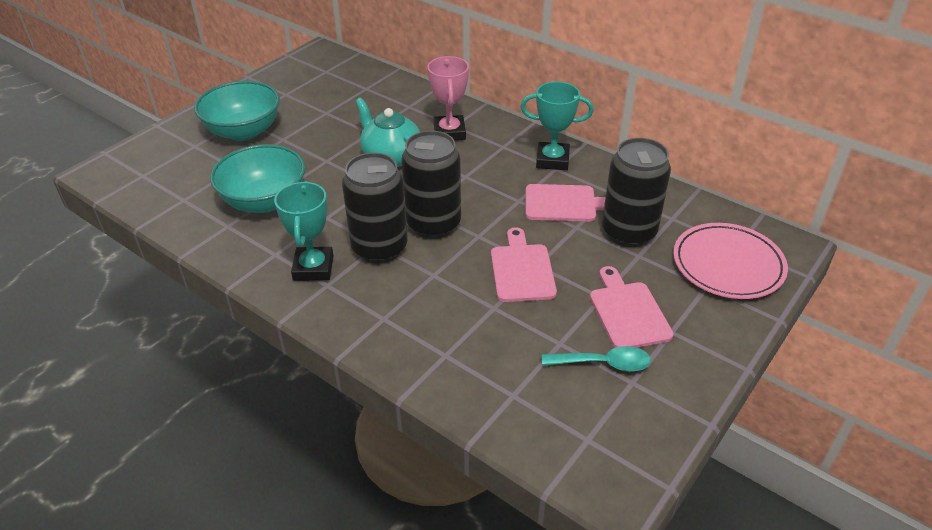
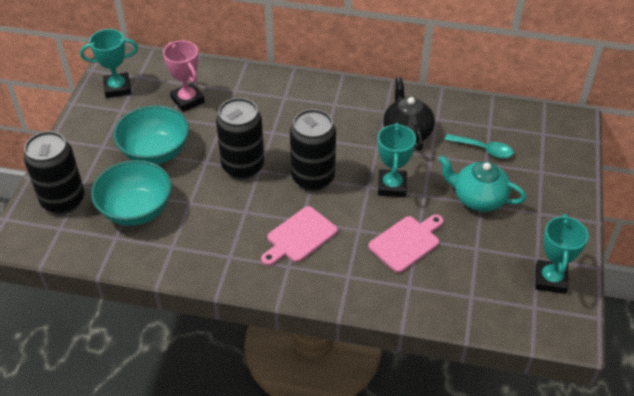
black teapot: 0 -> 1
pink cutting board: 3 -> 2
pink plate: 1 -> 0
turquoise trophy: 2 -> 3

